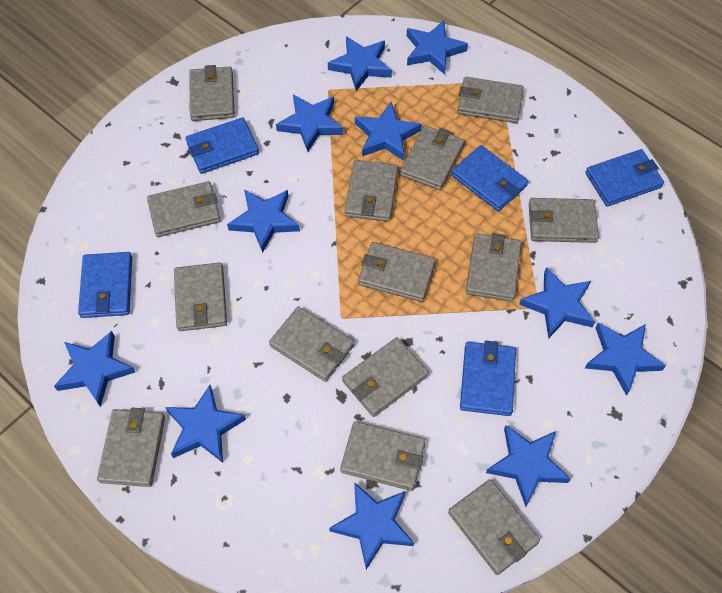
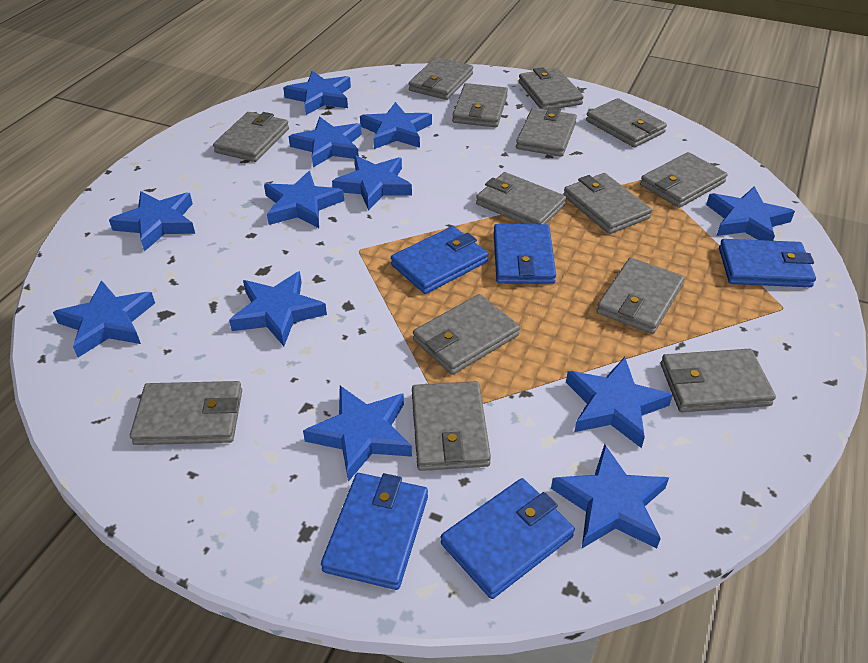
blue star: 11 -> 12

